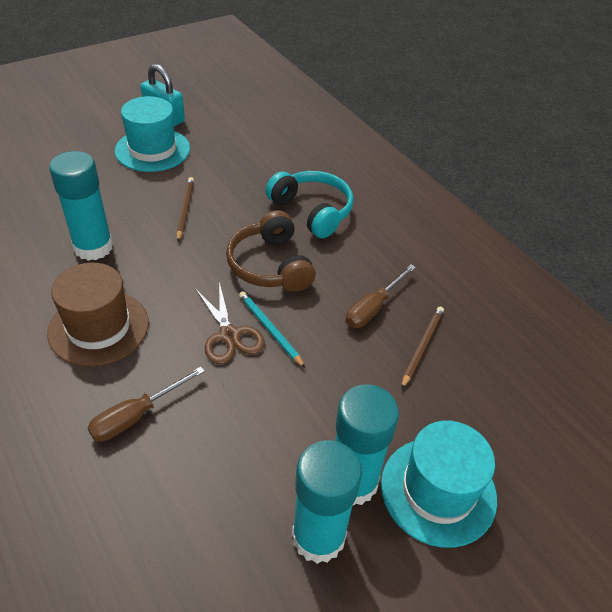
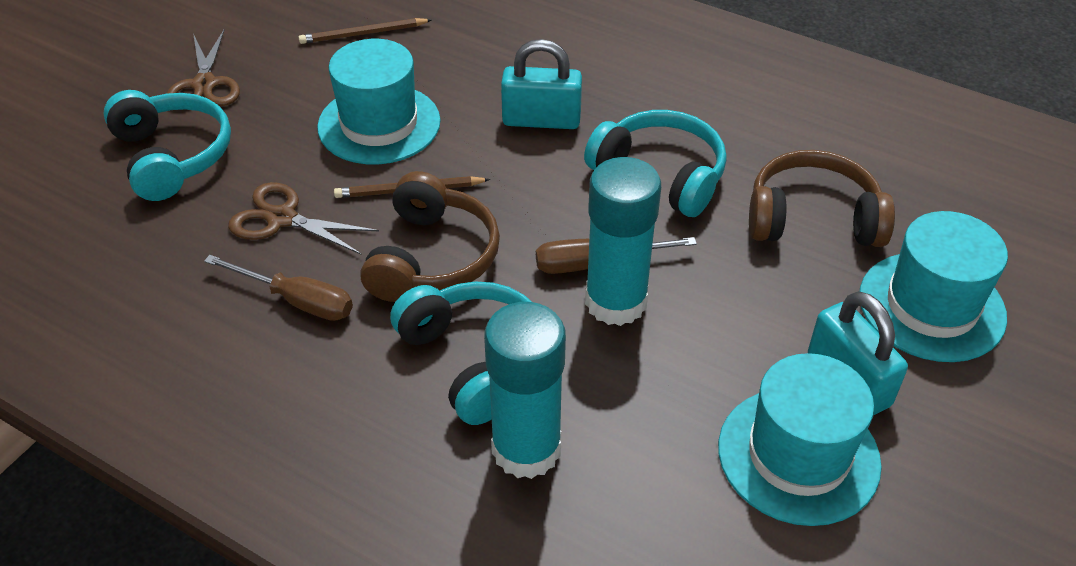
brown hat: 1 -> 0
brown headphones: 1 -> 2
brown scissors: 1 -> 2
turquoise glue stick: 3 -> 2
turquoise hat: 2 -> 3
turquoise headphones: 1 -> 3
turquoise padlock: 1 -> 2
turquoise pencil: 1 -> 0

